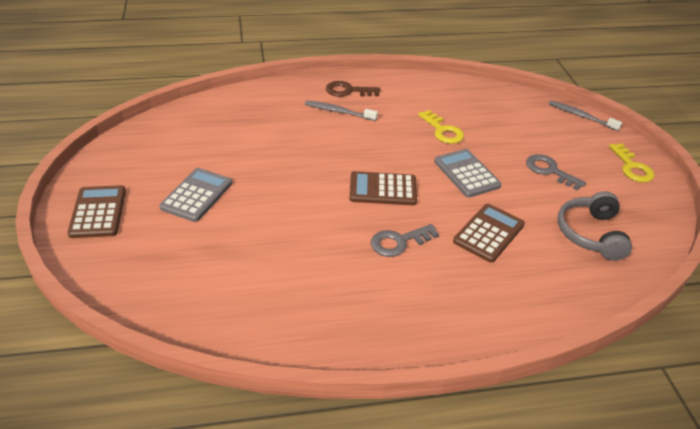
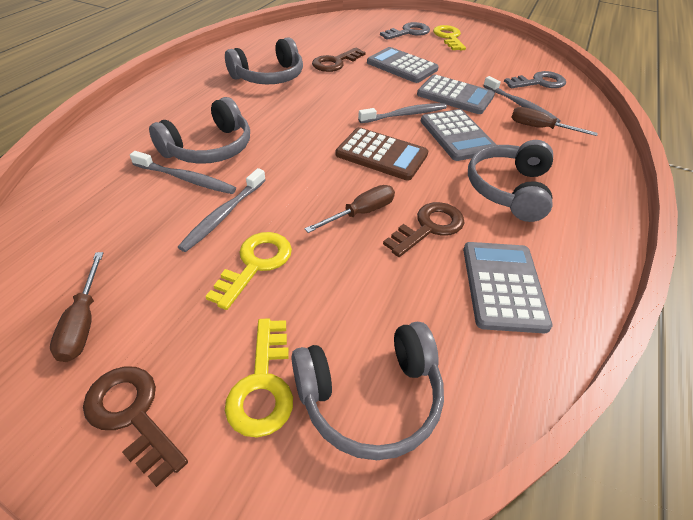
brown calculator: 3 -> 1
brown key: 1 -> 3
brown screwdriver: 0 -> 3
grey calculator: 2 -> 4
grey headphones: 1 -> 4
grey toothbrush: 2 -> 4
yellow key: 2 -> 3

